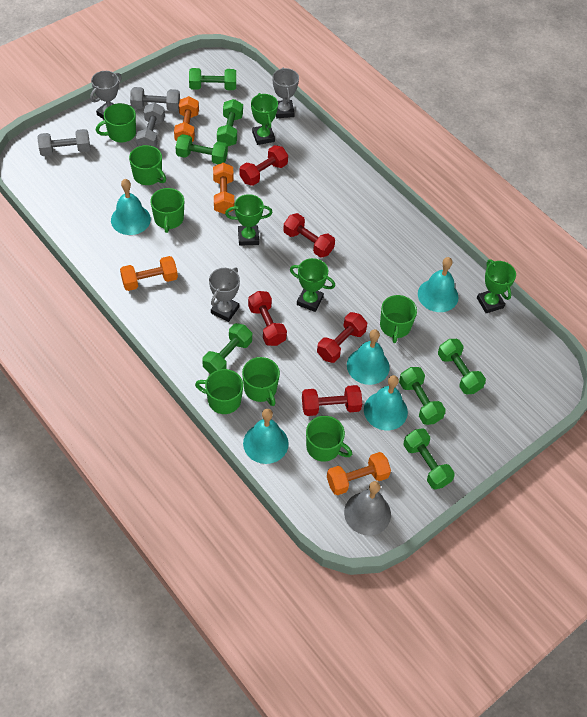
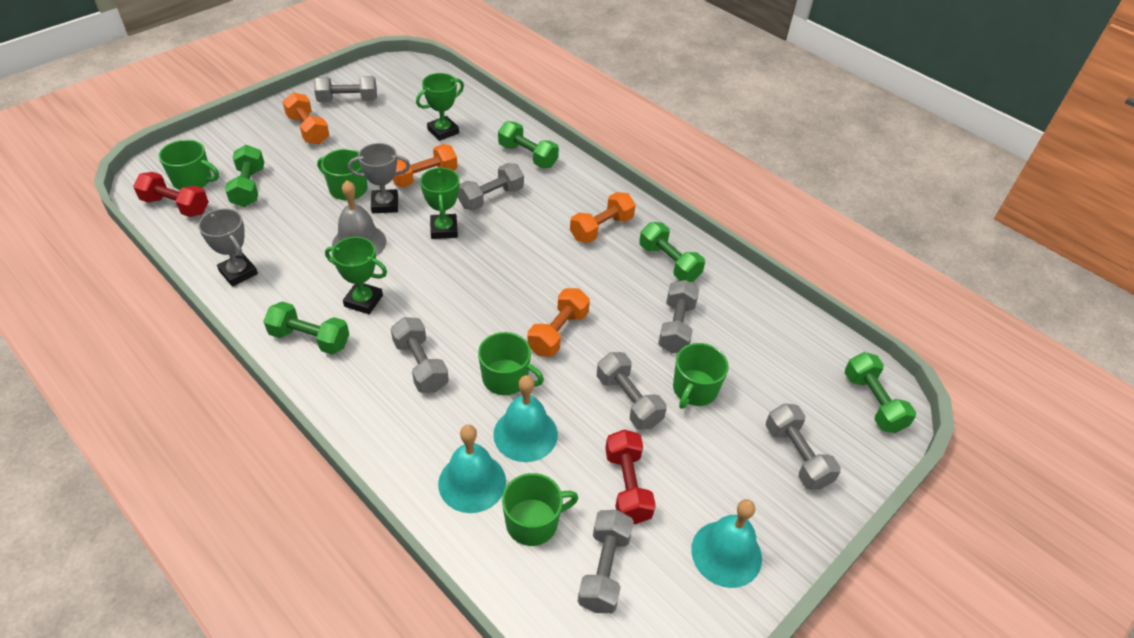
green dumbbell: 7 -> 5
green mug: 7 -> 5
green trophy: 4 -> 3
grey dumbbell: 3 -> 7
grey trophy: 3 -> 2
red dumbbell: 5 -> 2
turquoise bell: 5 -> 3

